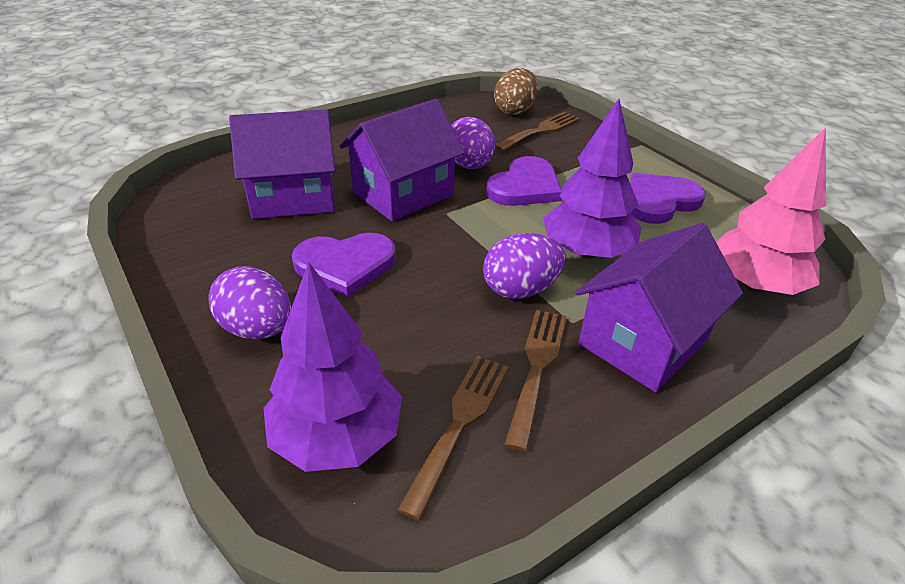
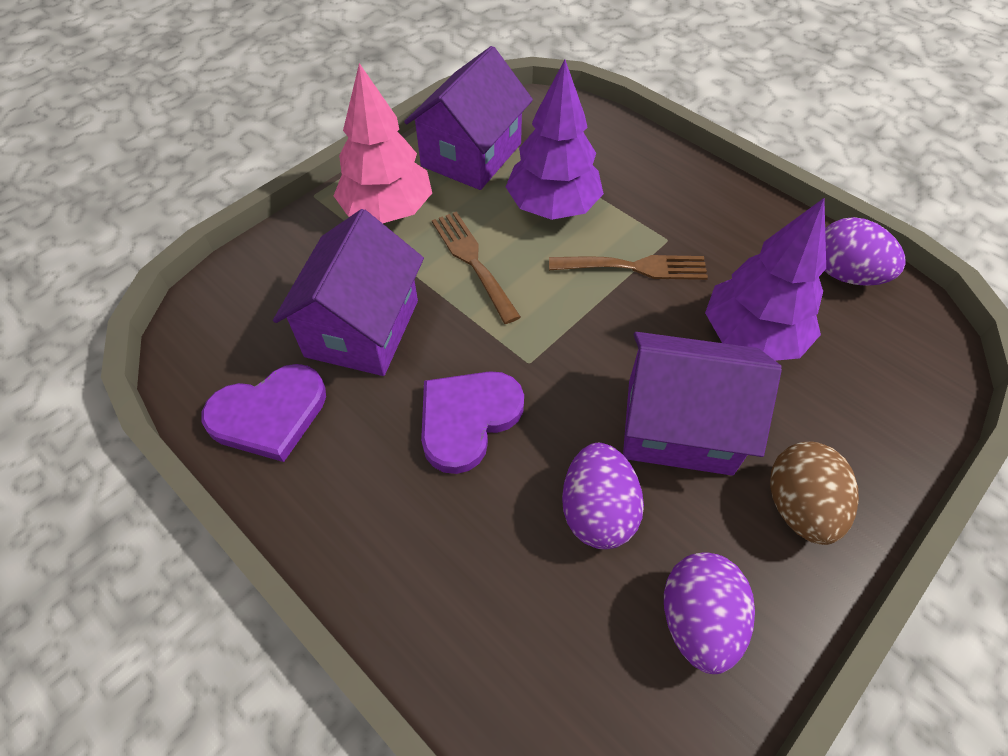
brown fork: 3 -> 2
purple heart: 3 -> 2

